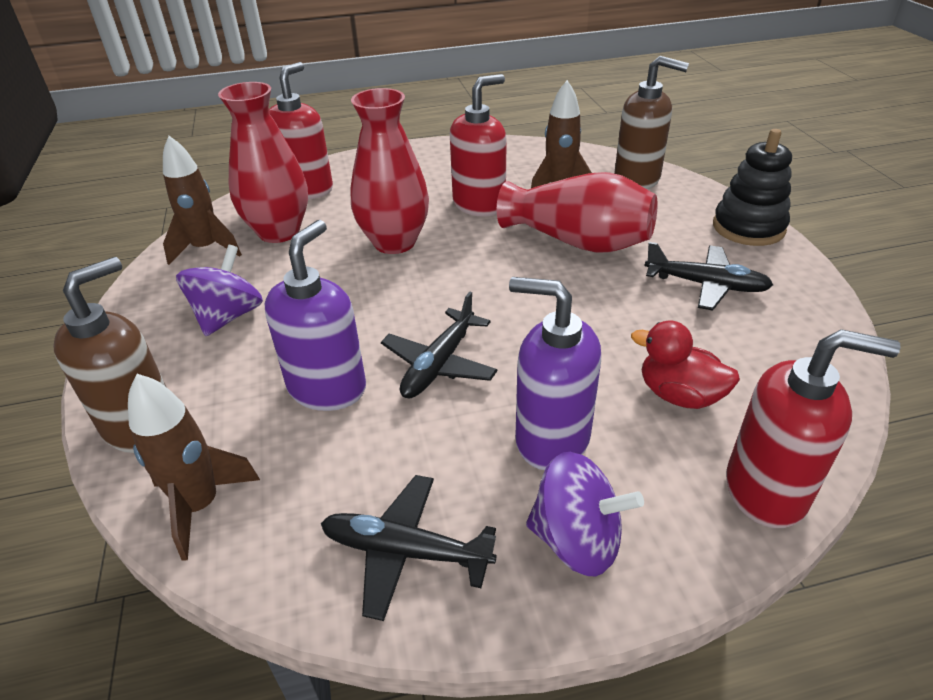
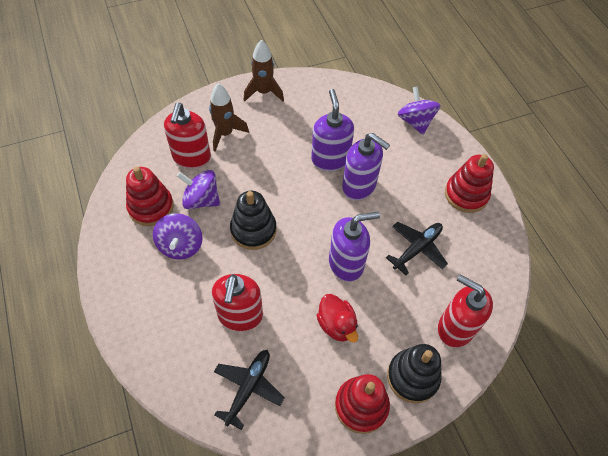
black plane: 3 -> 2
black stacking toy: 1 -> 2
brown rocket: 3 -> 2
brown soap dispenser: 2 -> 0
purple soap dispenser: 2 -> 3
purple spinning top: 2 -> 3
red stacking toy: 0 -> 3
red vase: 3 -> 0

